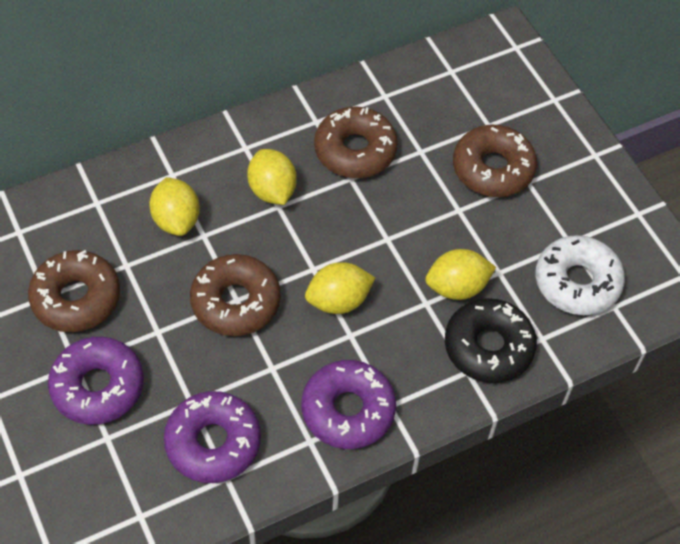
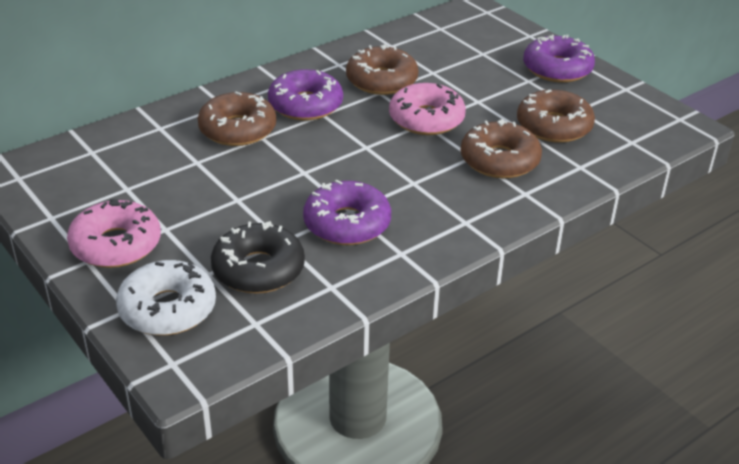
pink donut: 0 -> 2
yellow lemon: 4 -> 0

